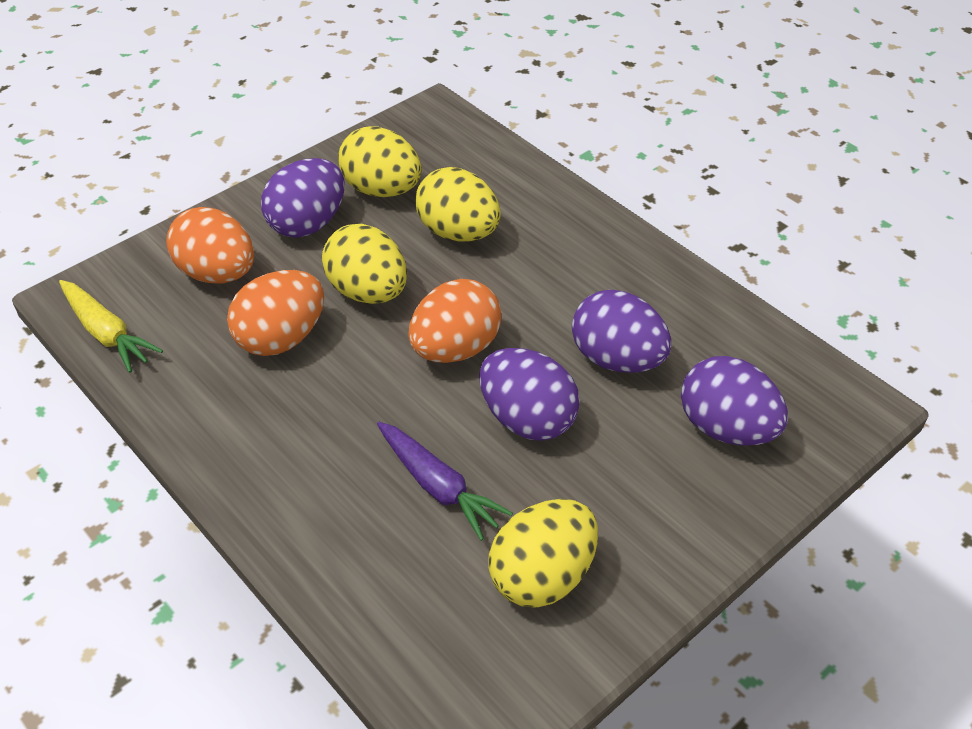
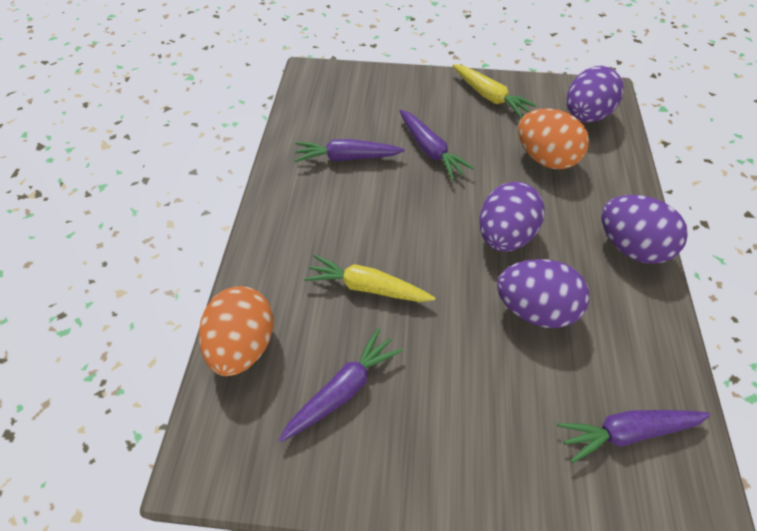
orange egg: 3 -> 2
purple carrot: 1 -> 4
yellow carrot: 1 -> 2
yellow egg: 4 -> 0

